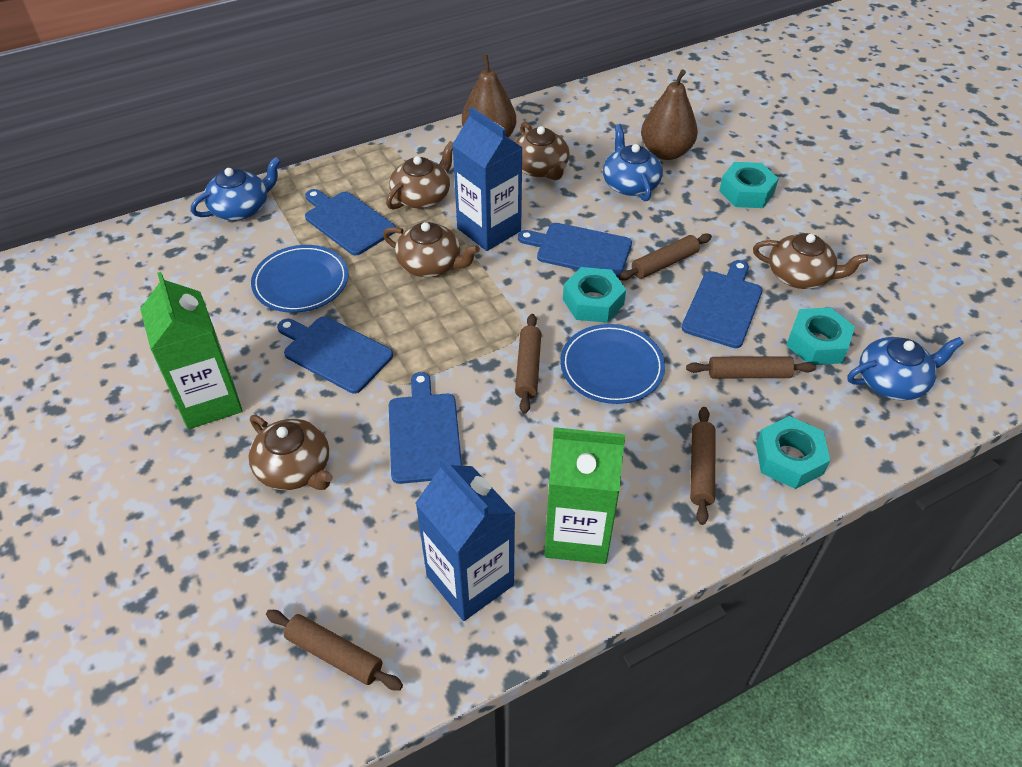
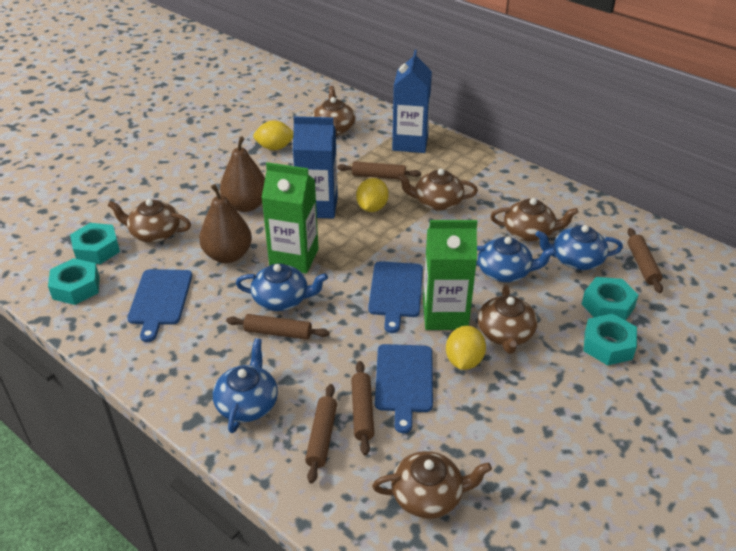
blue cutting board: 5 -> 3
blue plate: 2 -> 0
blue teapot: 3 -> 4
brown teapot: 5 -> 6
yellow lemon: 0 -> 3

